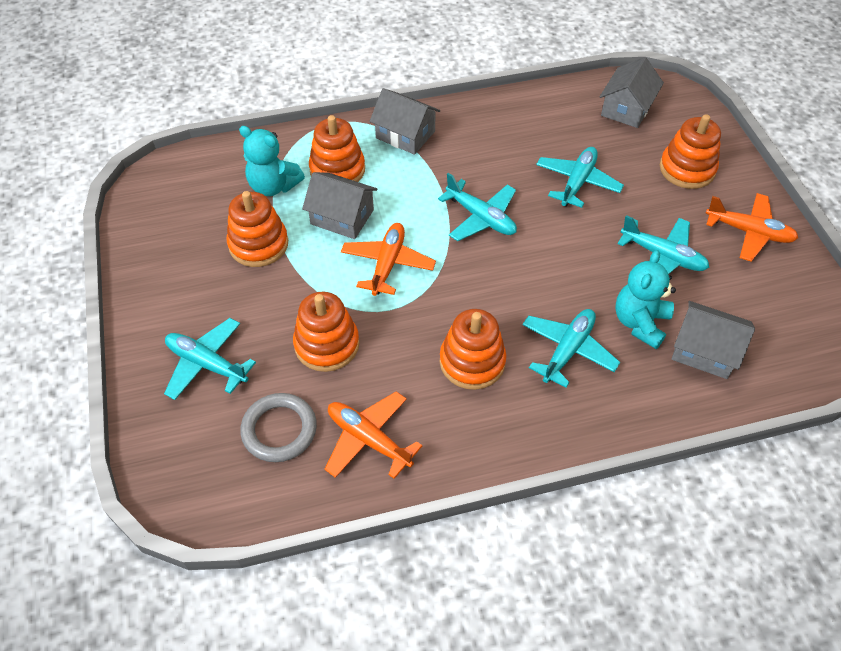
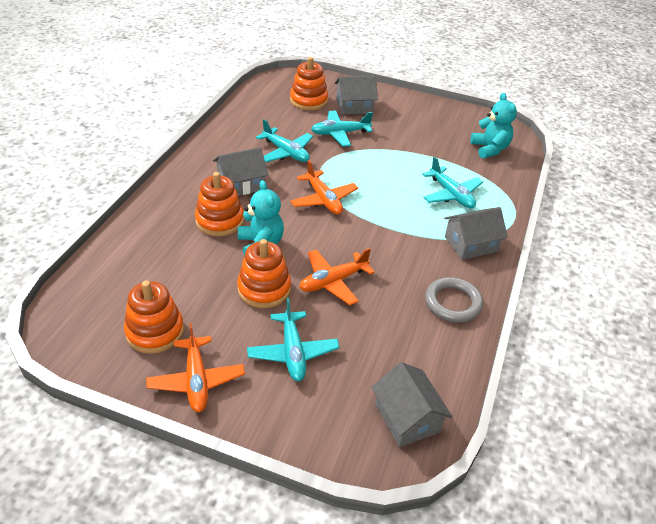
orange stacking toy: 5 -> 4
turquoise plane: 5 -> 4

